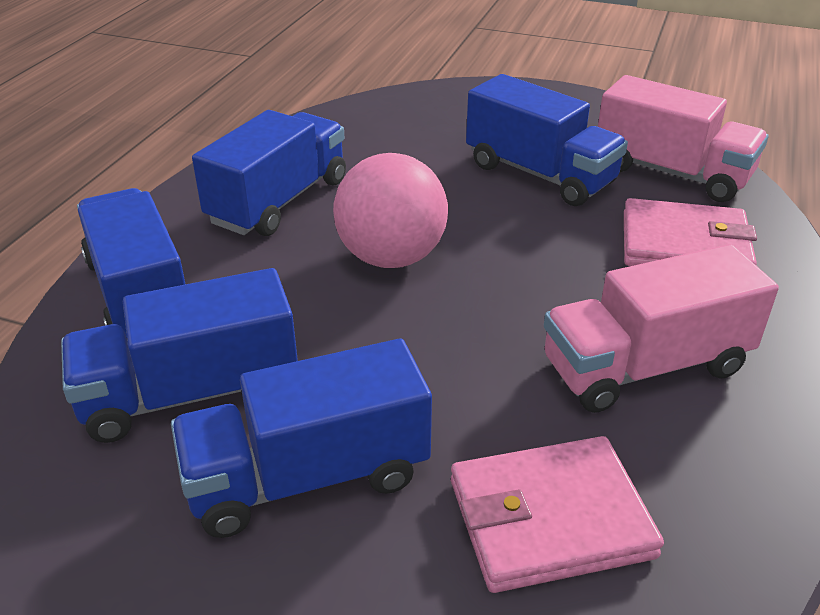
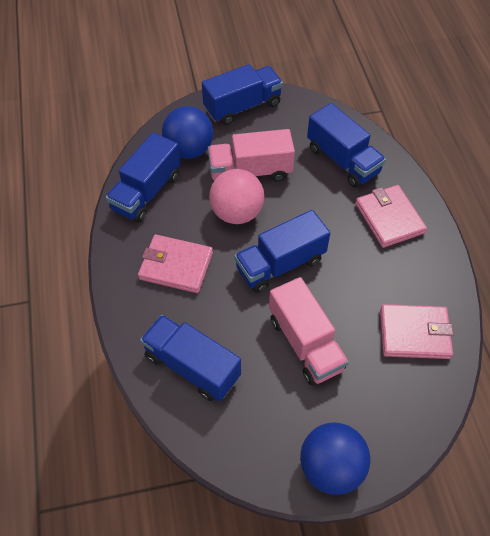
blue ball: 0 -> 2
pink wallet: 2 -> 3

